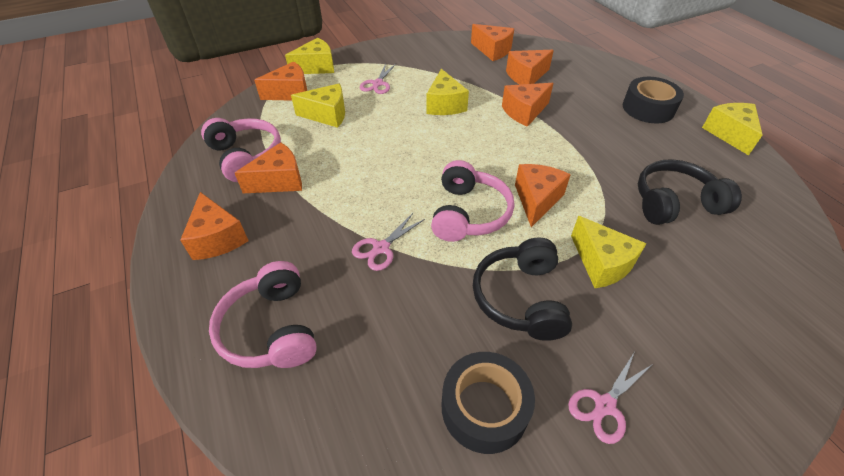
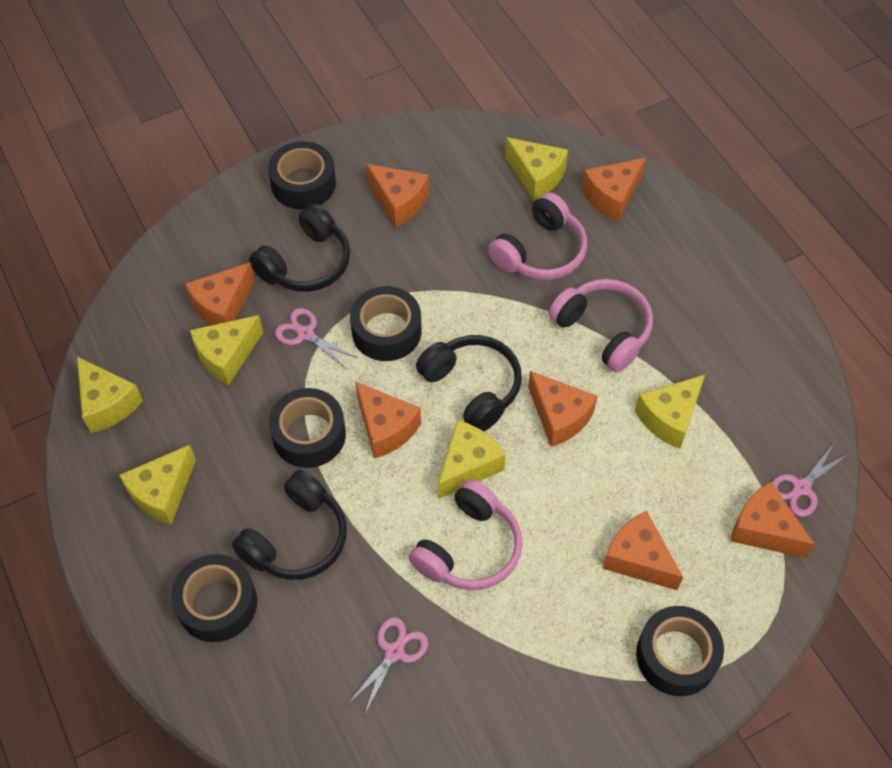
black headphones: 2 -> 3
black tape: 2 -> 5
yellow cheese: 5 -> 6

